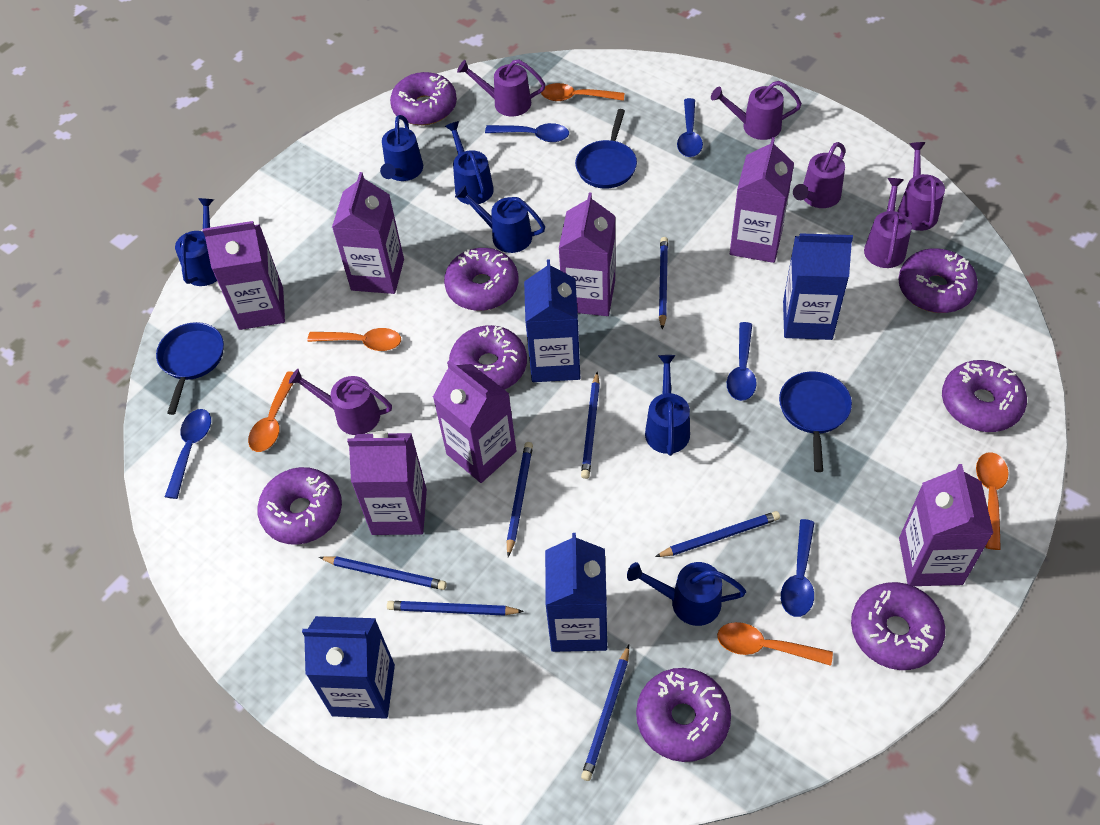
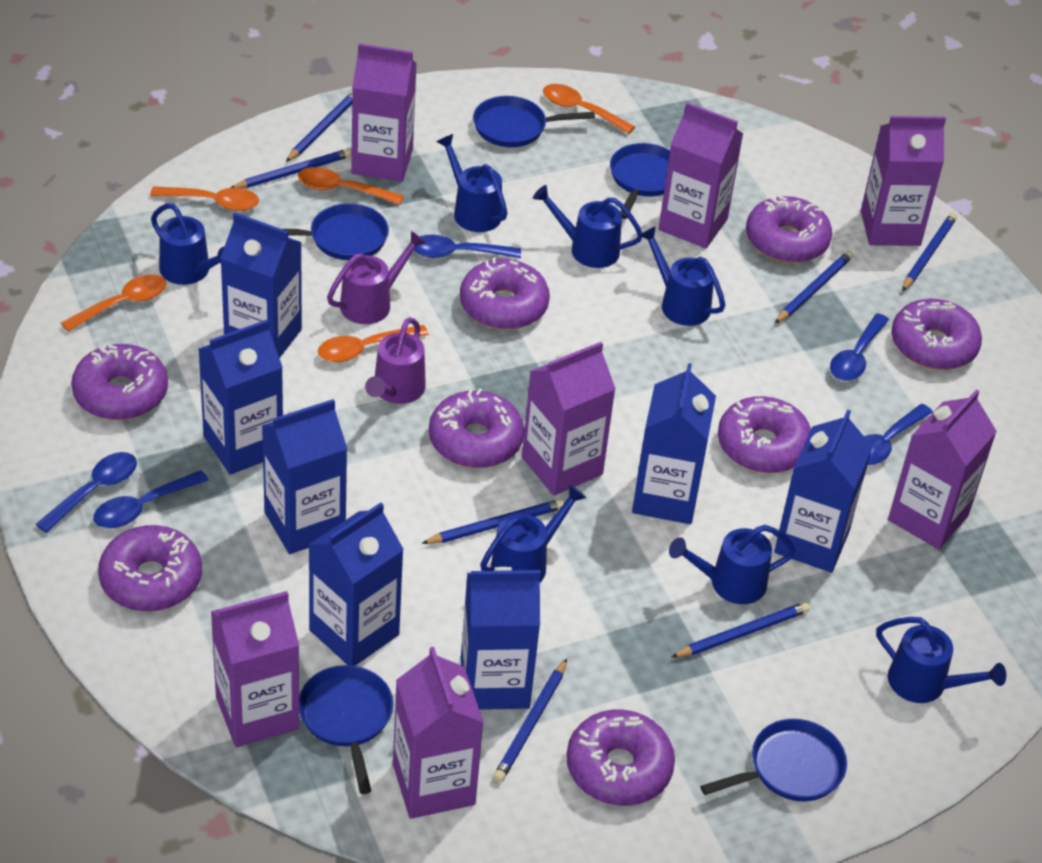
blue carton: 4 -> 7
blue pan: 3 -> 5
blue watering can: 6 -> 7
purple watering can: 6 -> 2

